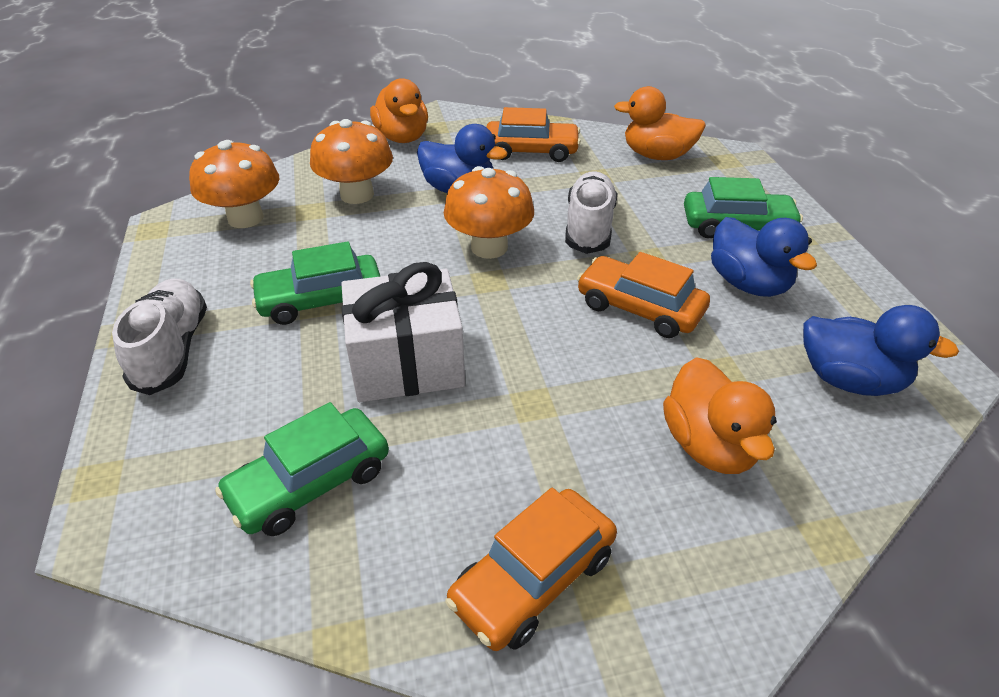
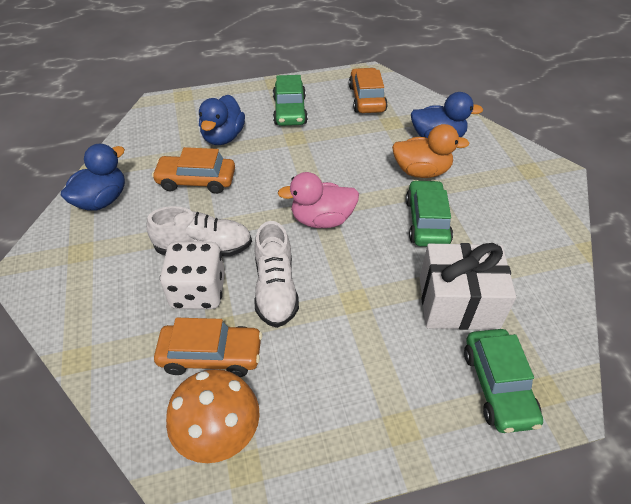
orange duck: 3 -> 1
orange mushroom: 3 -> 1
pink duck: 0 -> 1
white dice: 0 -> 1

